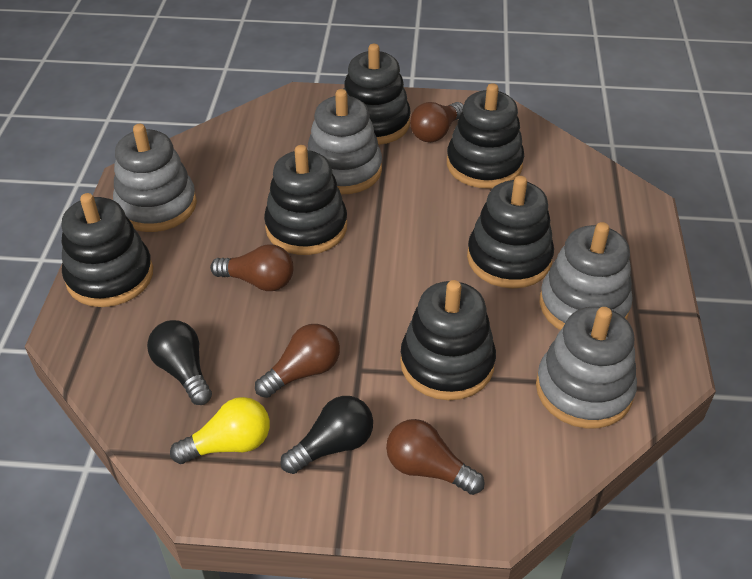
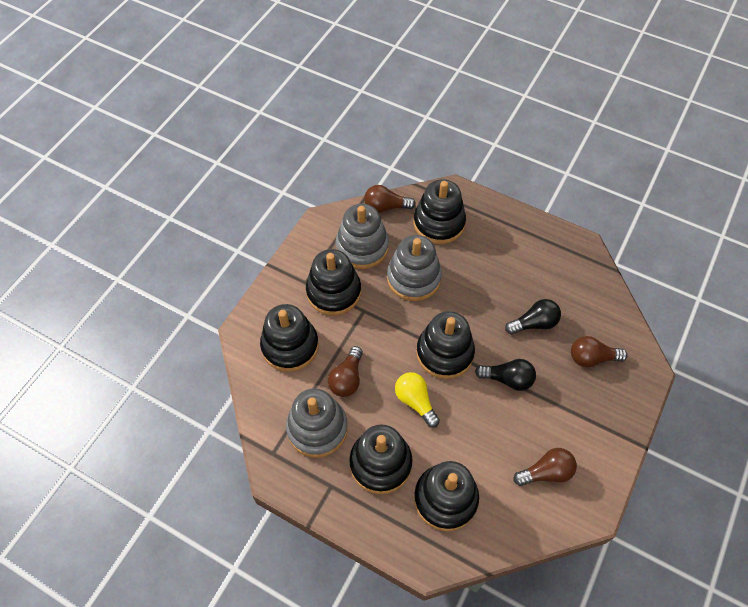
grey stacking toy: 4 -> 3

